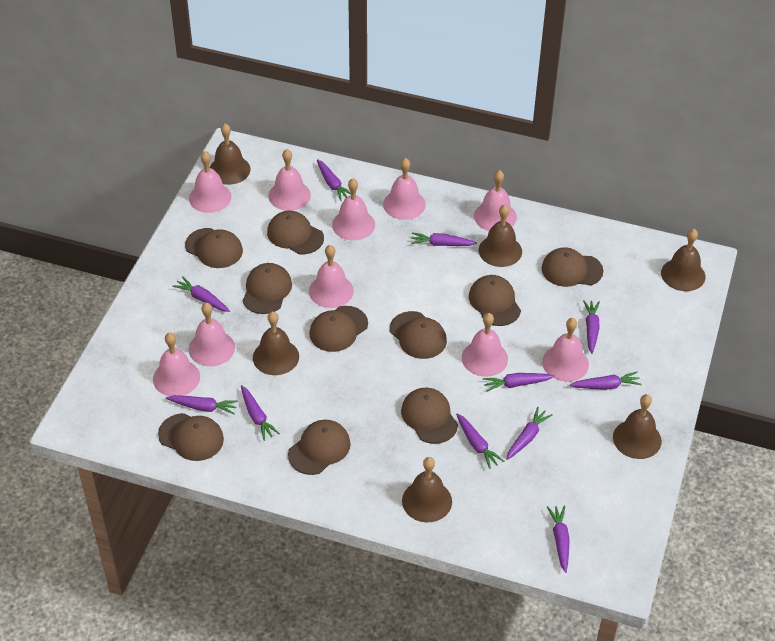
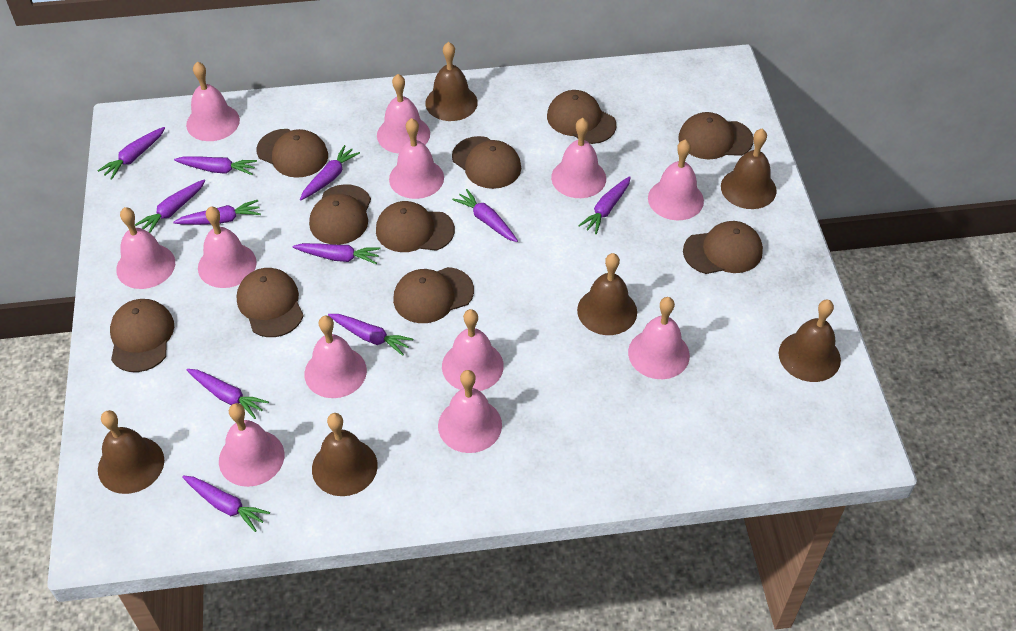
pink bell: 10 -> 12

